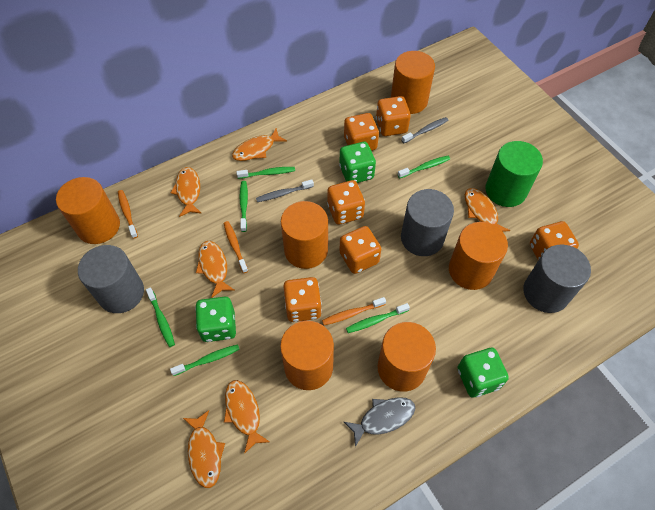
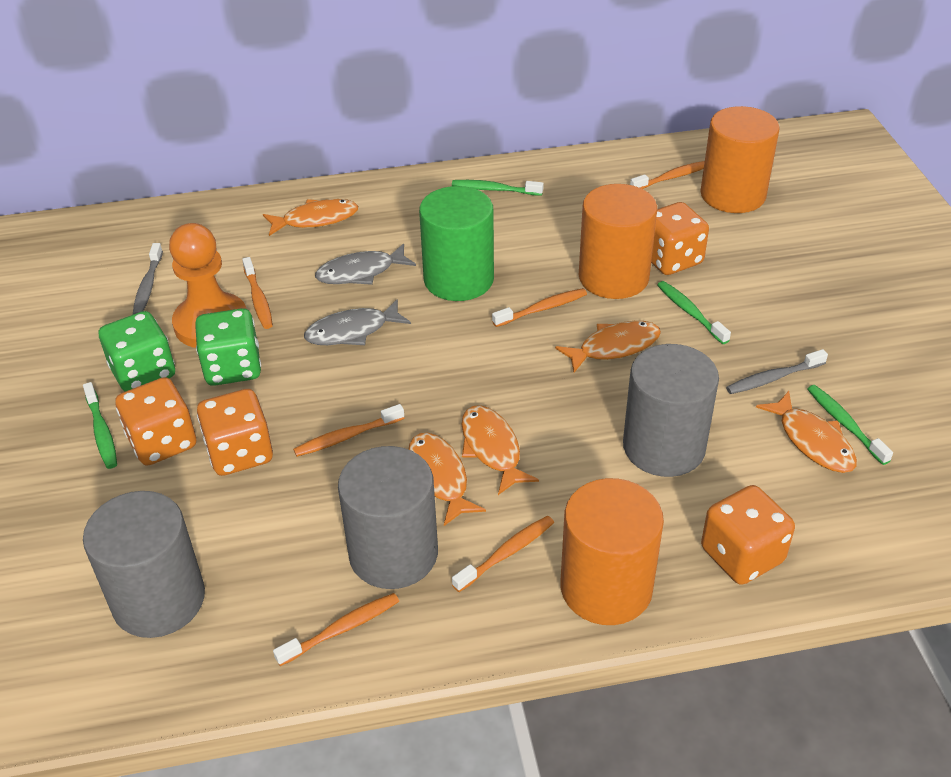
green dice: 3 -> 2
green toothbrush: 6 -> 4
grey fish: 1 -> 2
orange cylinder: 6 -> 3
orange dice: 6 -> 4
orange fish: 6 -> 5
orange pawn: 0 -> 1
orange toothbrush: 3 -> 6

